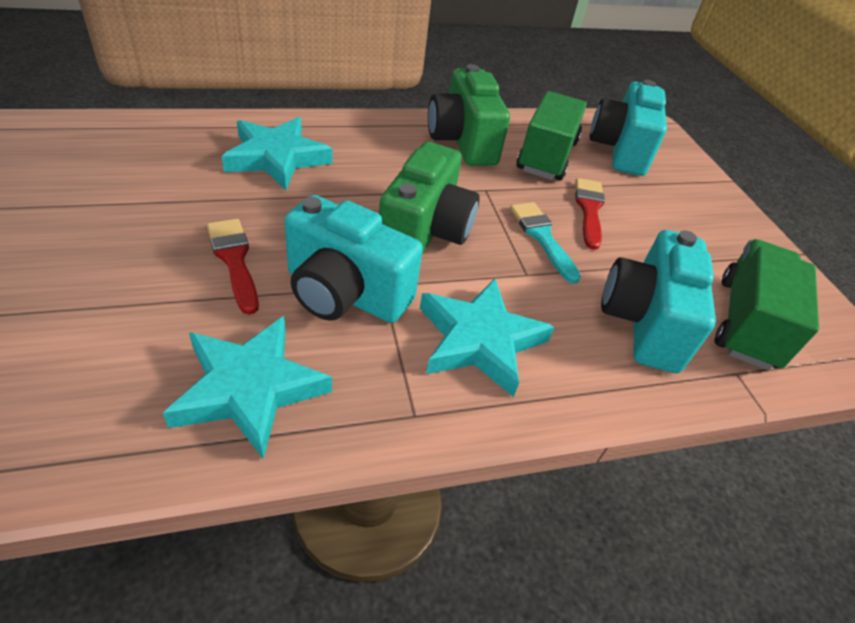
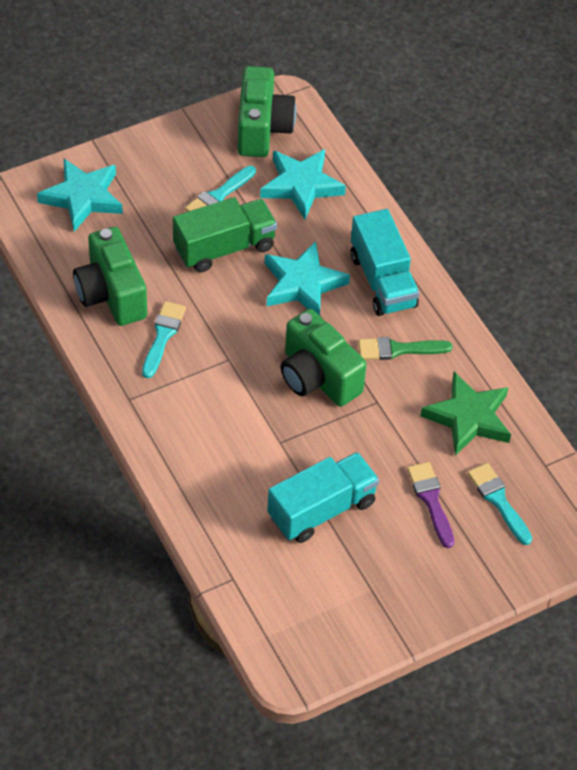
green brush: 0 -> 1
green camera: 2 -> 3
green star: 0 -> 1
green truck: 2 -> 1
purple brush: 0 -> 1
red brush: 2 -> 0
turquoise brush: 1 -> 3
turquoise camera: 3 -> 0
turquoise truck: 0 -> 2

